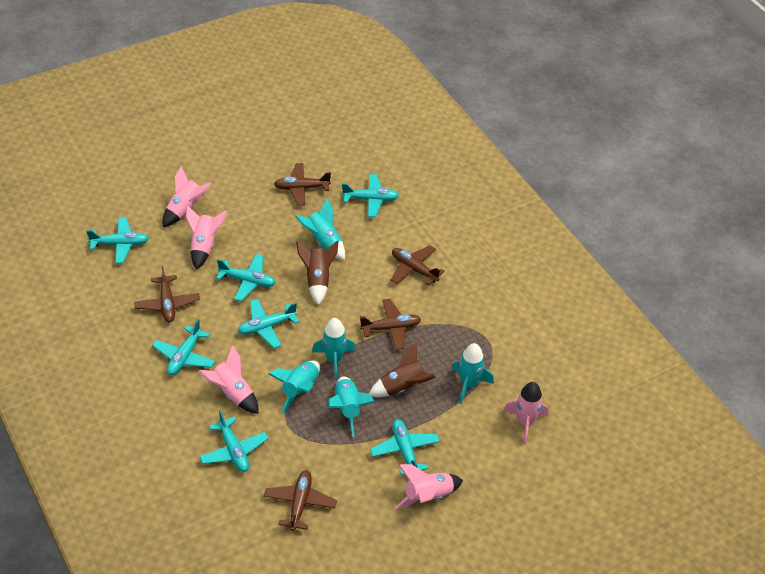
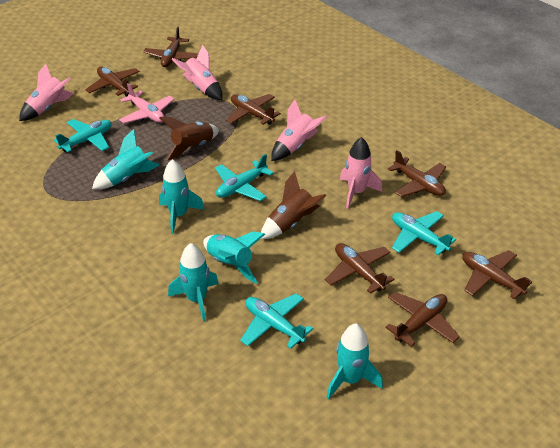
brown plane: 5 -> 7
pink plane: 0 -> 1
pink rocket: 5 -> 4
turquoise plane: 7 -> 4

